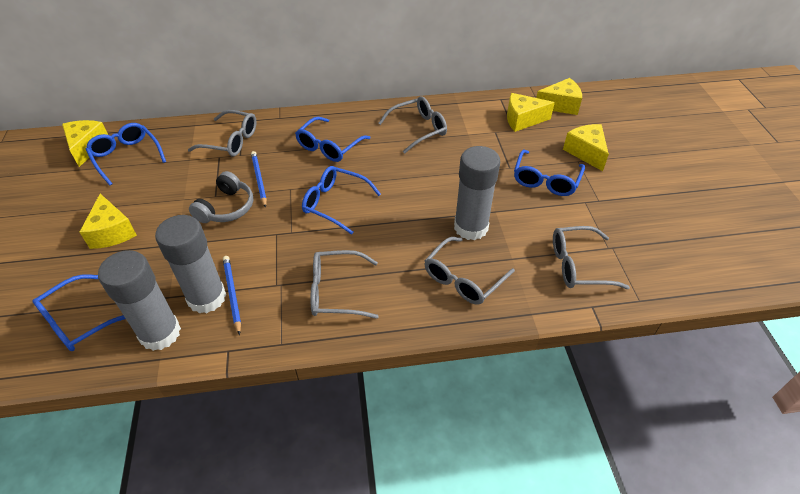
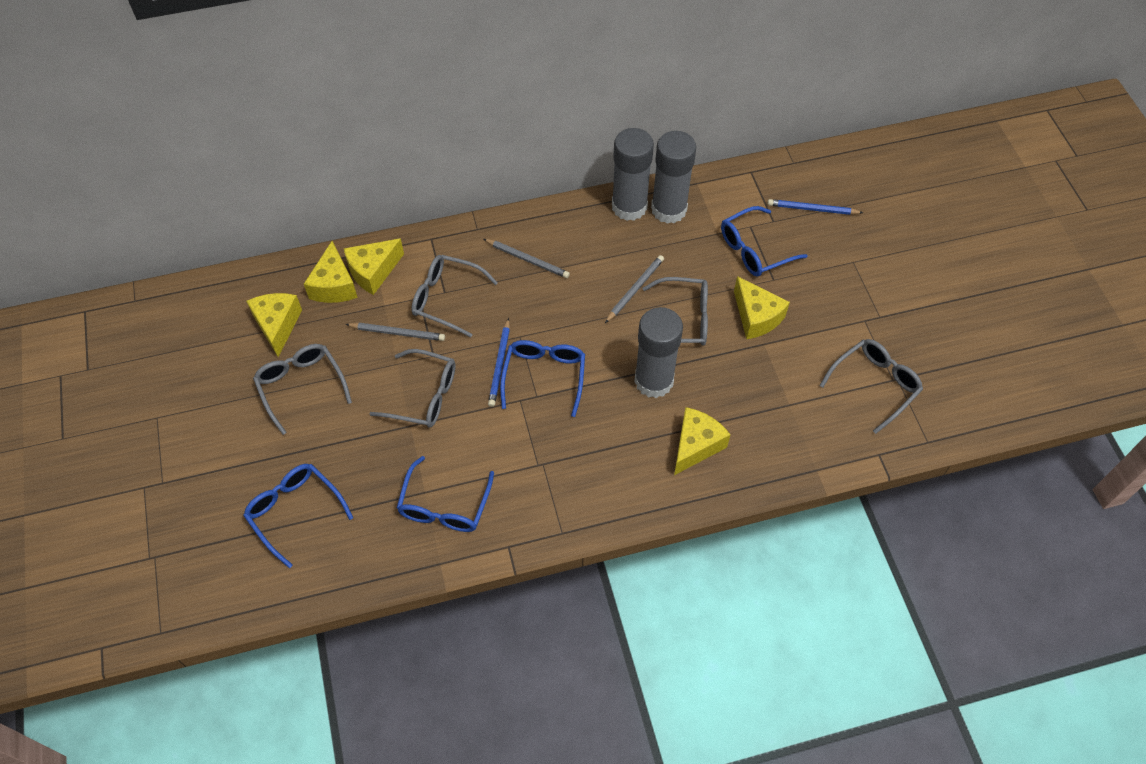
blue glasses: 5 -> 4
grey headphones: 1 -> 0
grey pencil: 0 -> 3

